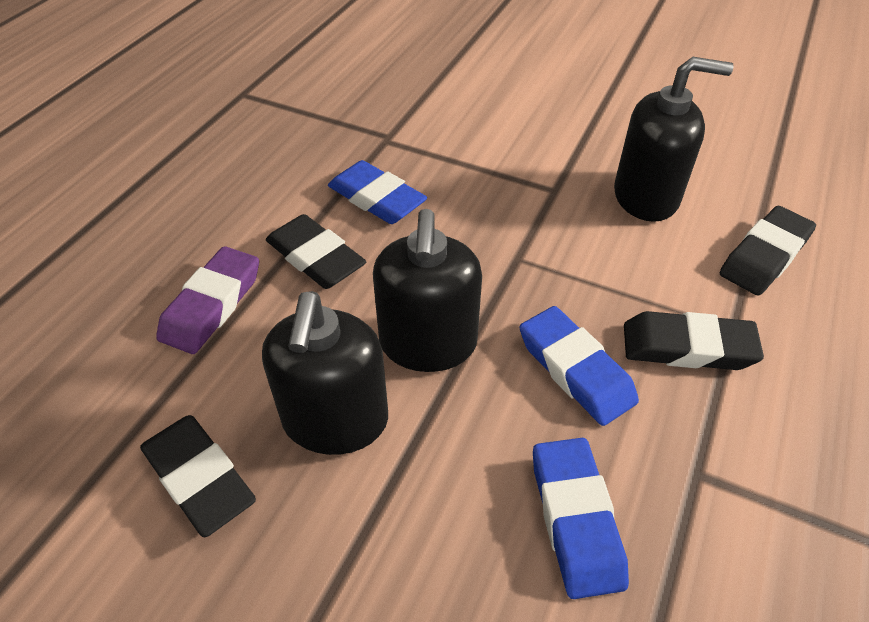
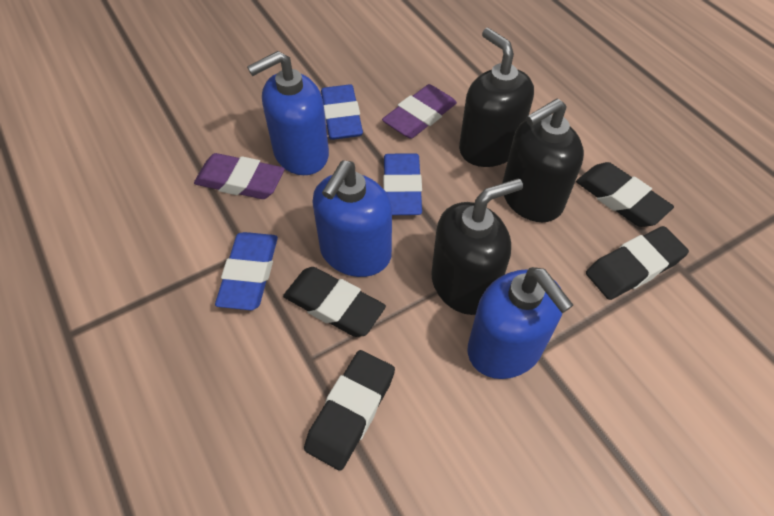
blue soap dispenser: 0 -> 3
purple eraser: 1 -> 2

